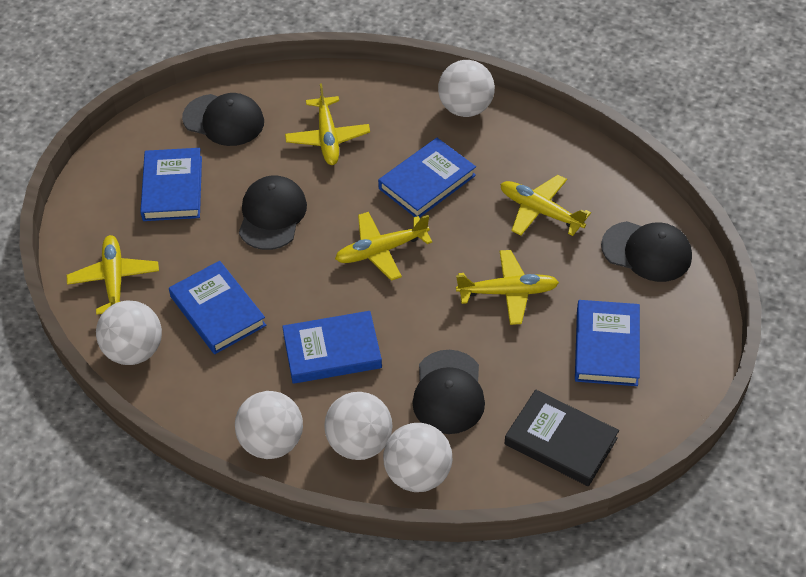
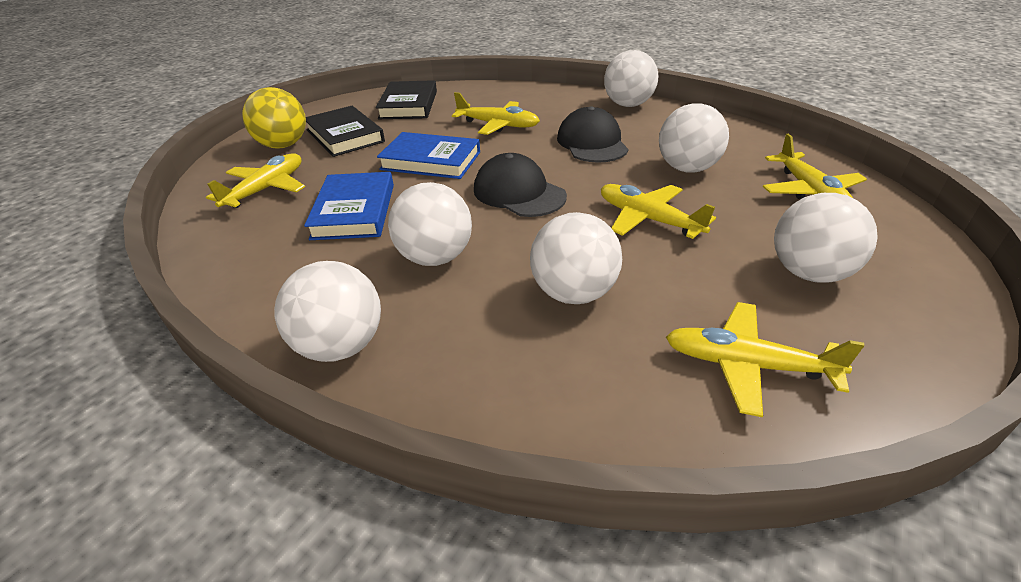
black book: 1 -> 2
black cap: 4 -> 2
blue book: 5 -> 2
white ball: 5 -> 6
yellow ball: 0 -> 1

